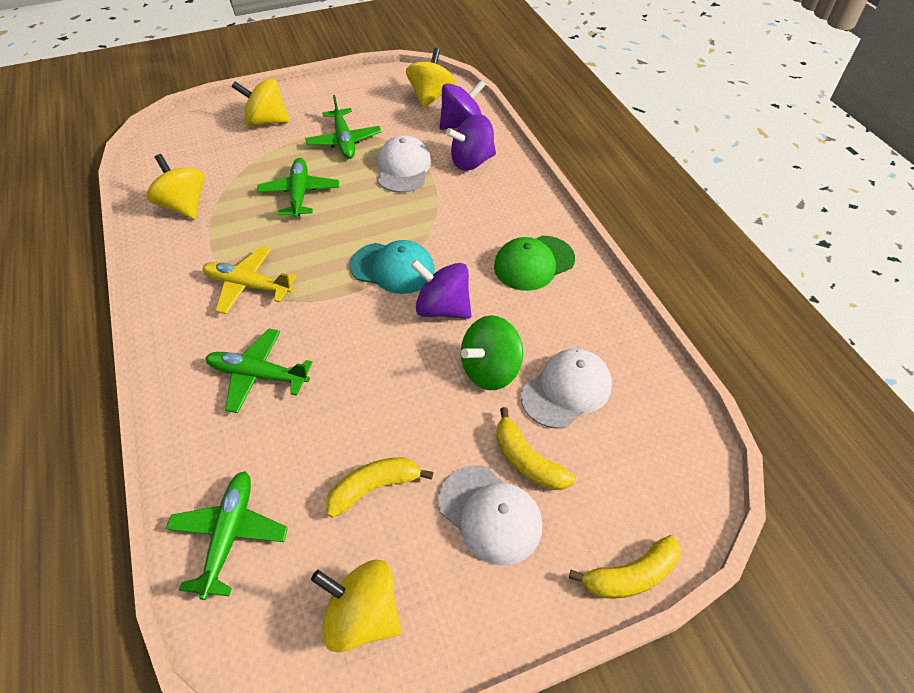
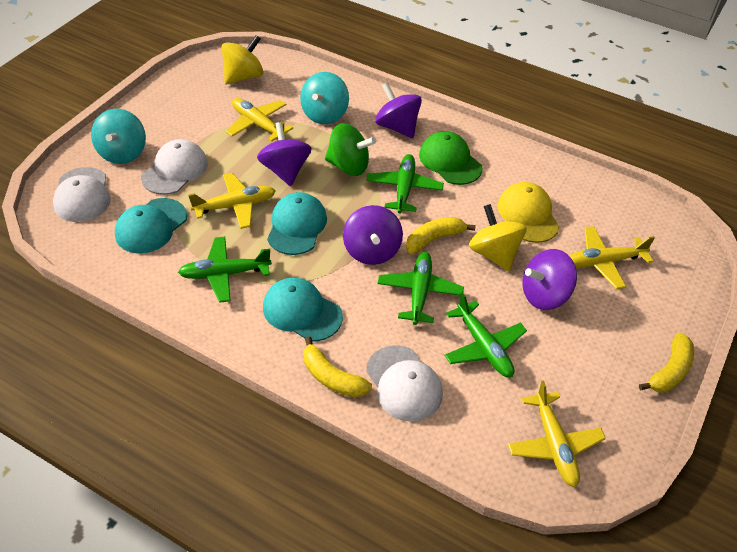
purple spinning top: 3 -> 4
turquoise cap: 1 -> 3
turquoise spinning top: 0 -> 2
yellow cap: 0 -> 1
yellow plane: 1 -> 4
yellow spinning top: 4 -> 2

